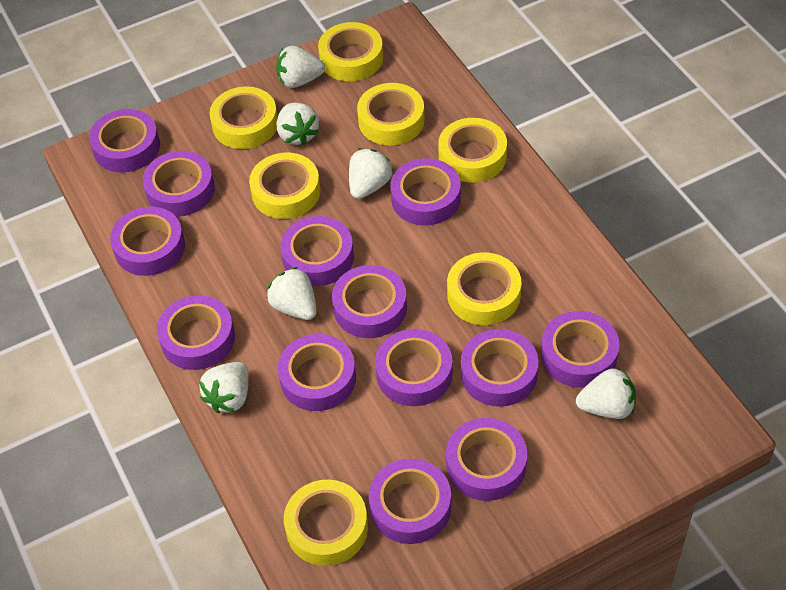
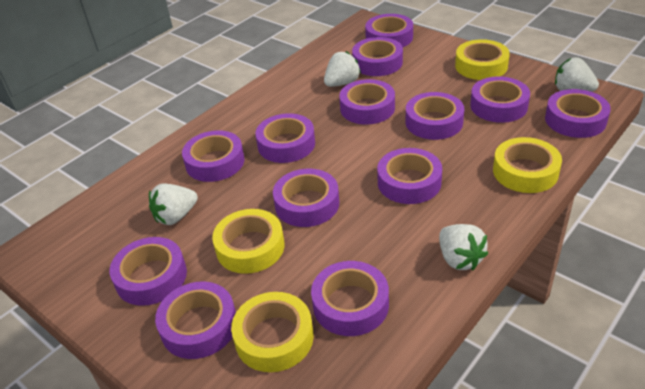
white strawberry: 6 -> 4
yellow tape: 7 -> 4

